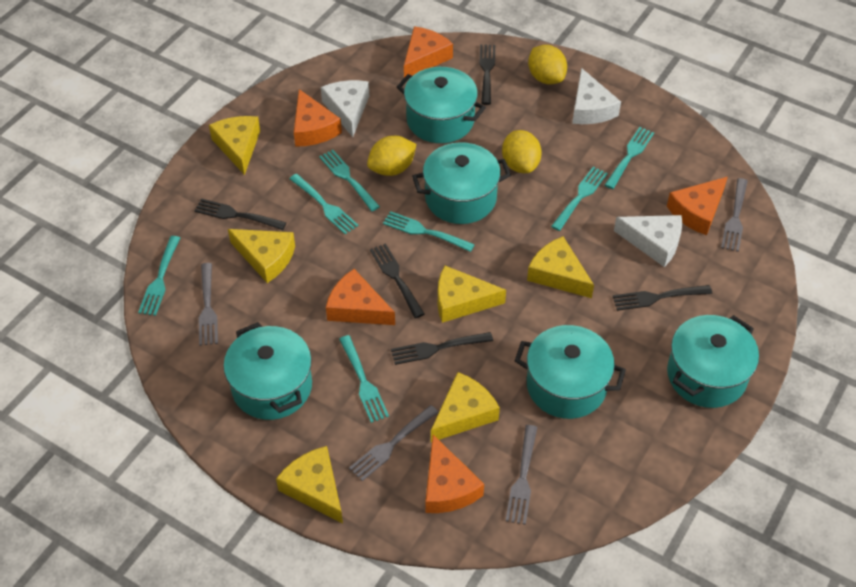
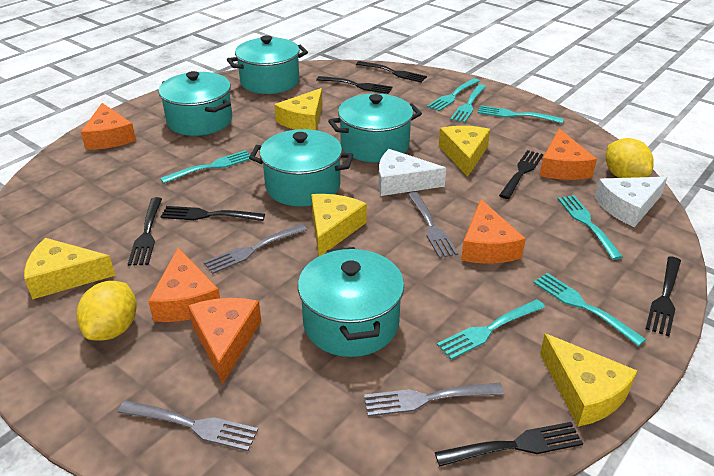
black fork: 5 -> 7
white cheese: 3 -> 2
yellow cheese: 6 -> 5
yellow lemon: 3 -> 2

